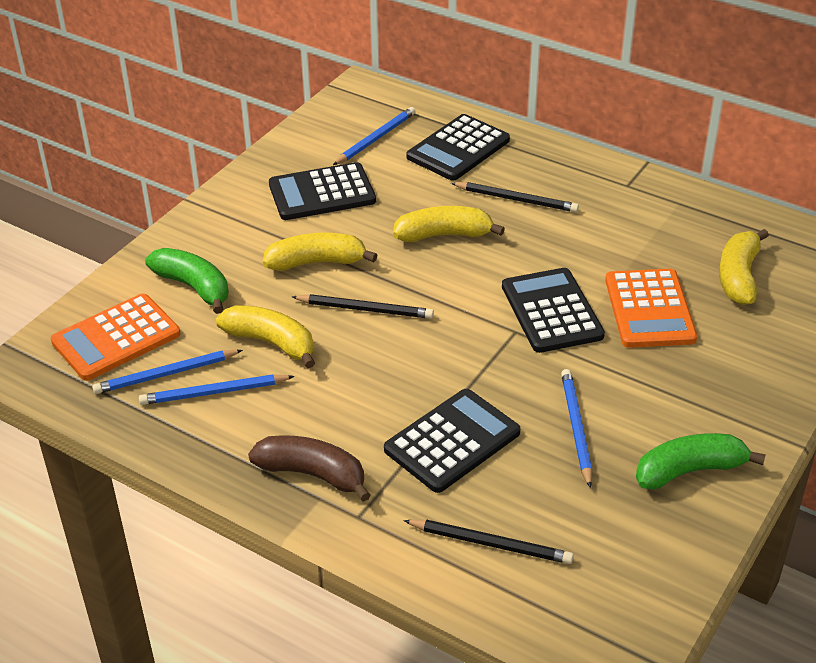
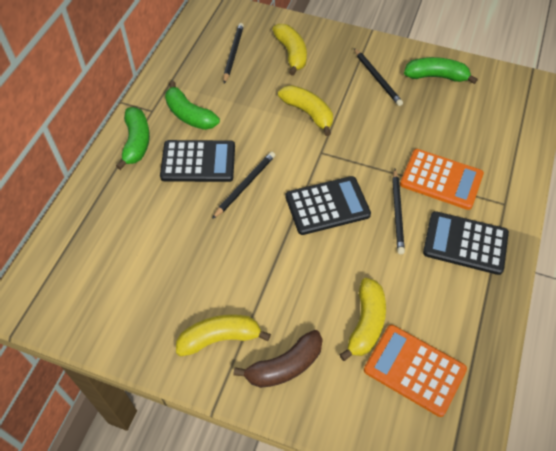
black calculator: 4 -> 3
black pencil: 3 -> 4
blue pencil: 4 -> 0
green banana: 2 -> 3

